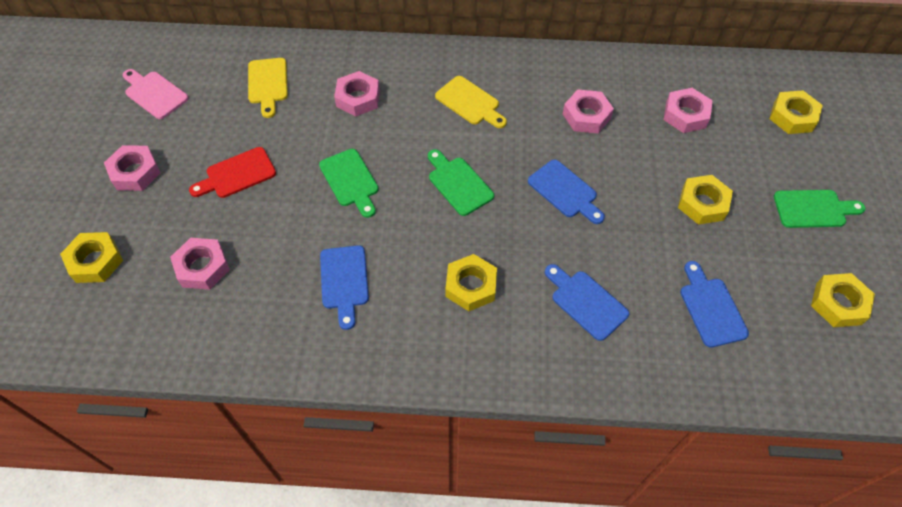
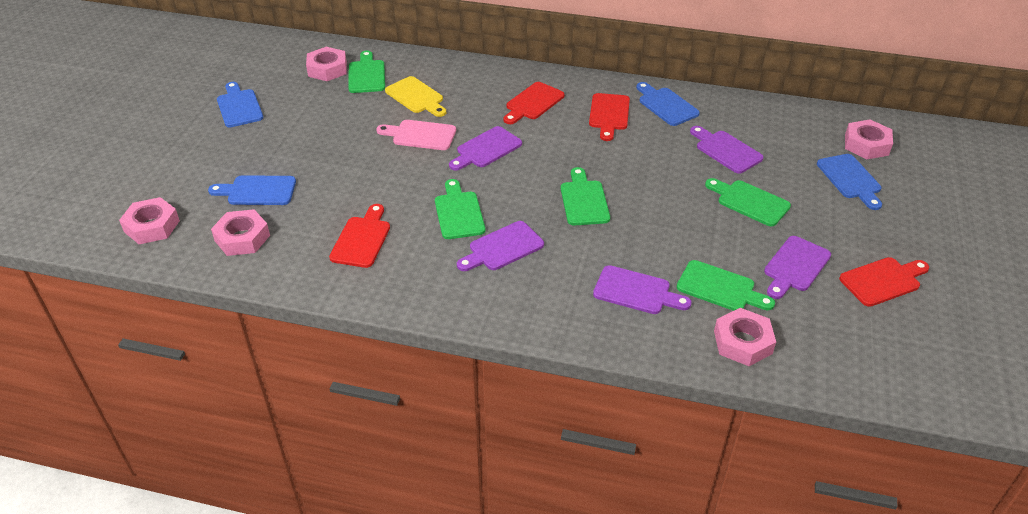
green cutting board: 3 -> 5
purple cutting board: 0 -> 5
red cutting board: 1 -> 4
yellow cutting board: 2 -> 1
yellow nut: 5 -> 0

